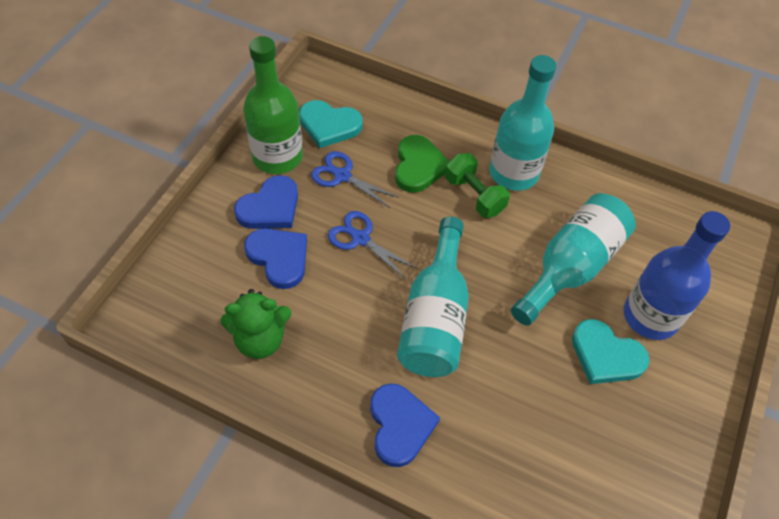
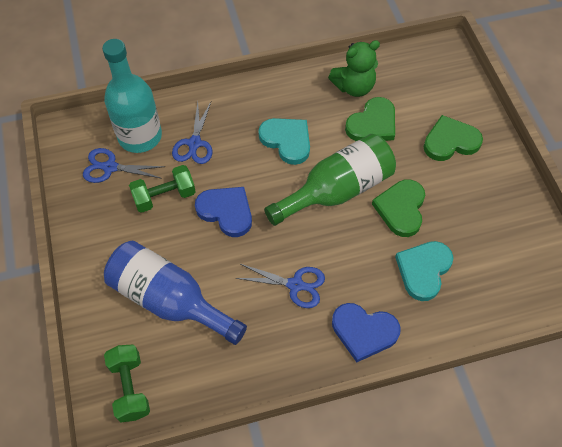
blue heart: 3 -> 2
blue scissors: 2 -> 3
green dumbbell: 1 -> 2
green heart: 1 -> 3
turquoise bottle: 3 -> 1

